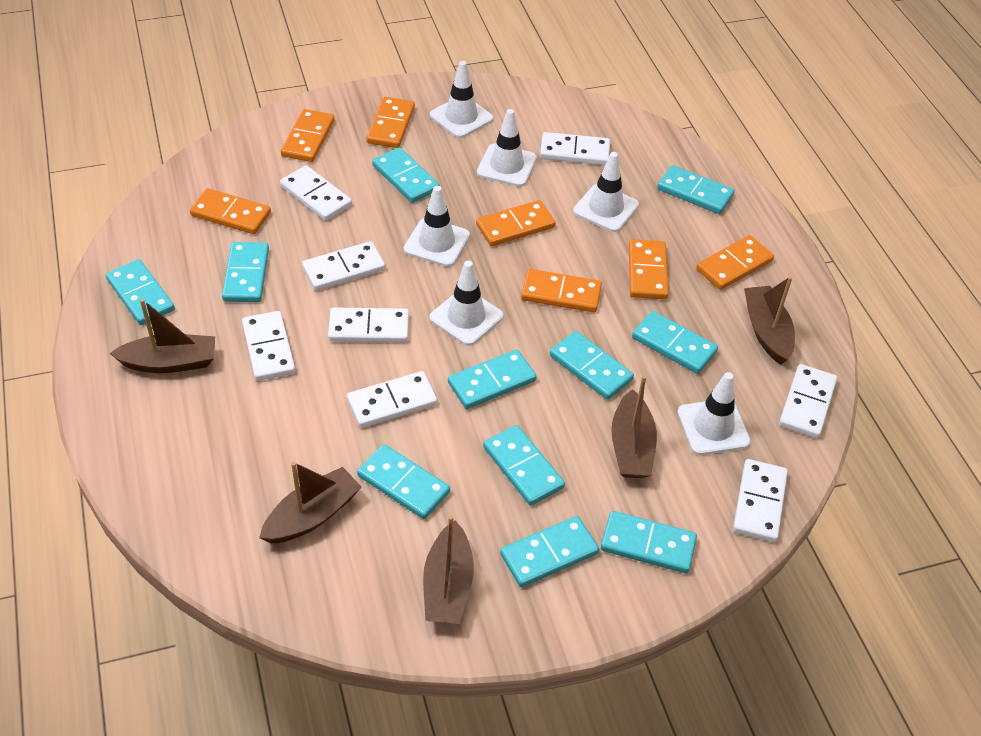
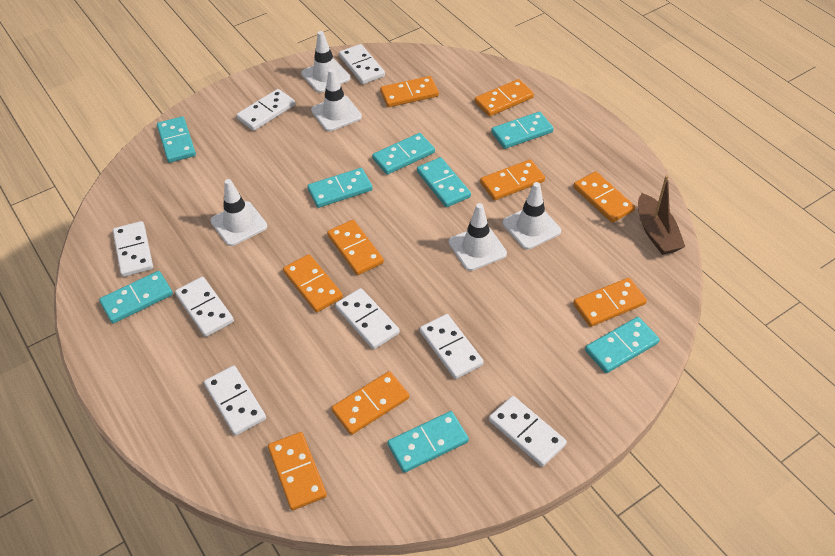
brown boat: 5 -> 1
orange domino: 7 -> 9
turquoise domino: 11 -> 8
white traffic cone: 6 -> 5

